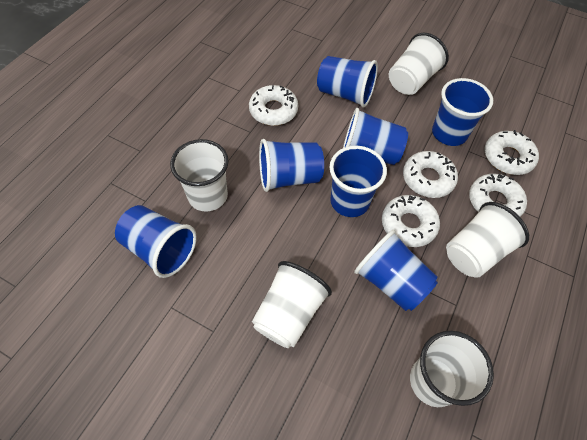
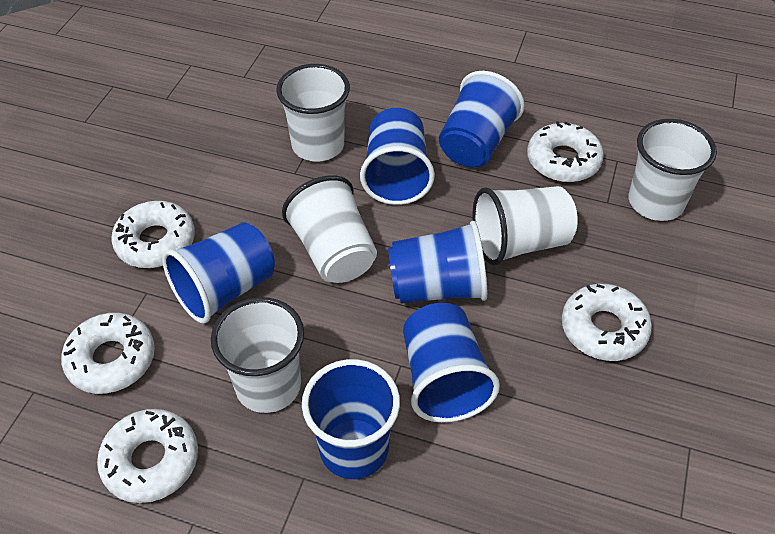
blue cup: 7 -> 6

